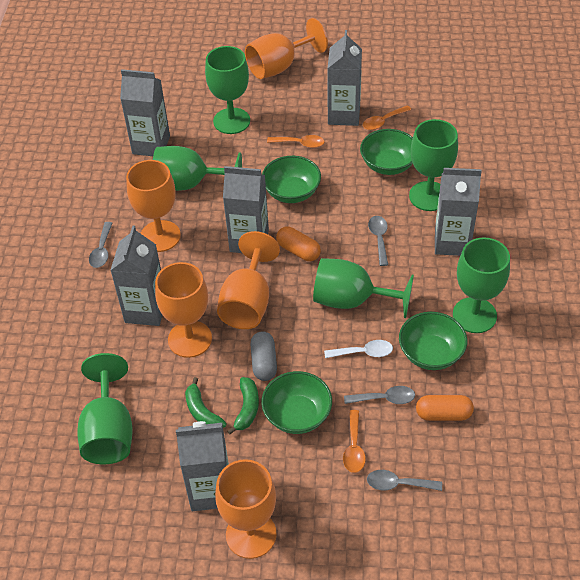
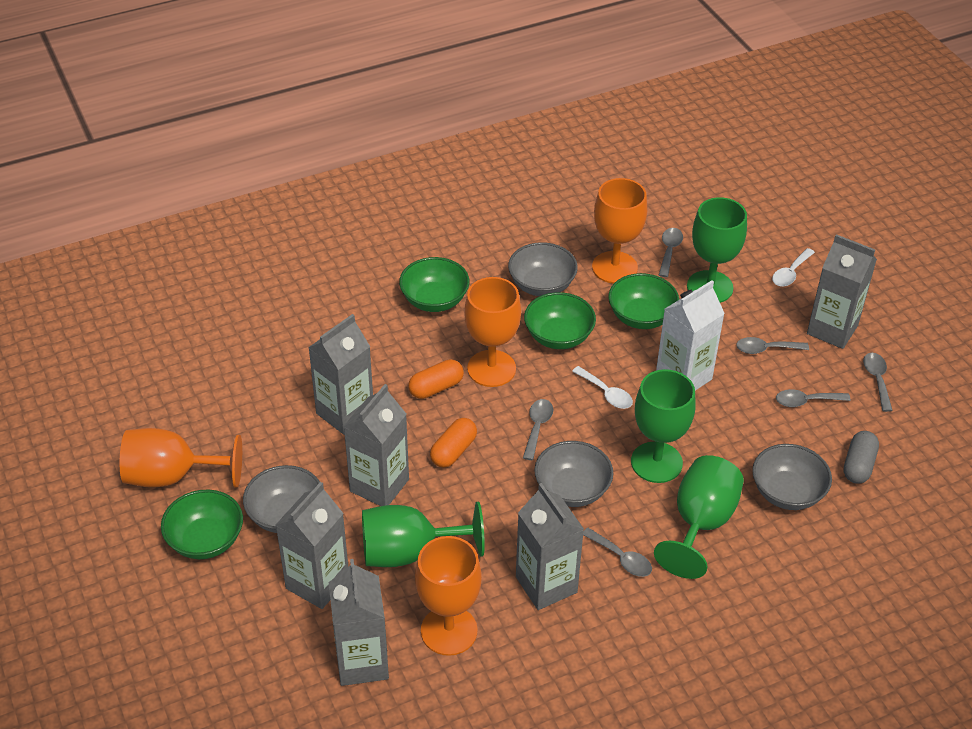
green banana: 2 -> 0
green goblet: 6 -> 4
grey bowl: 0 -> 4
grey spoon: 4 -> 6
orange goblet: 5 -> 4
orange spoon: 3 -> 0
white carton: 0 -> 1
white spoon: 1 -> 2

